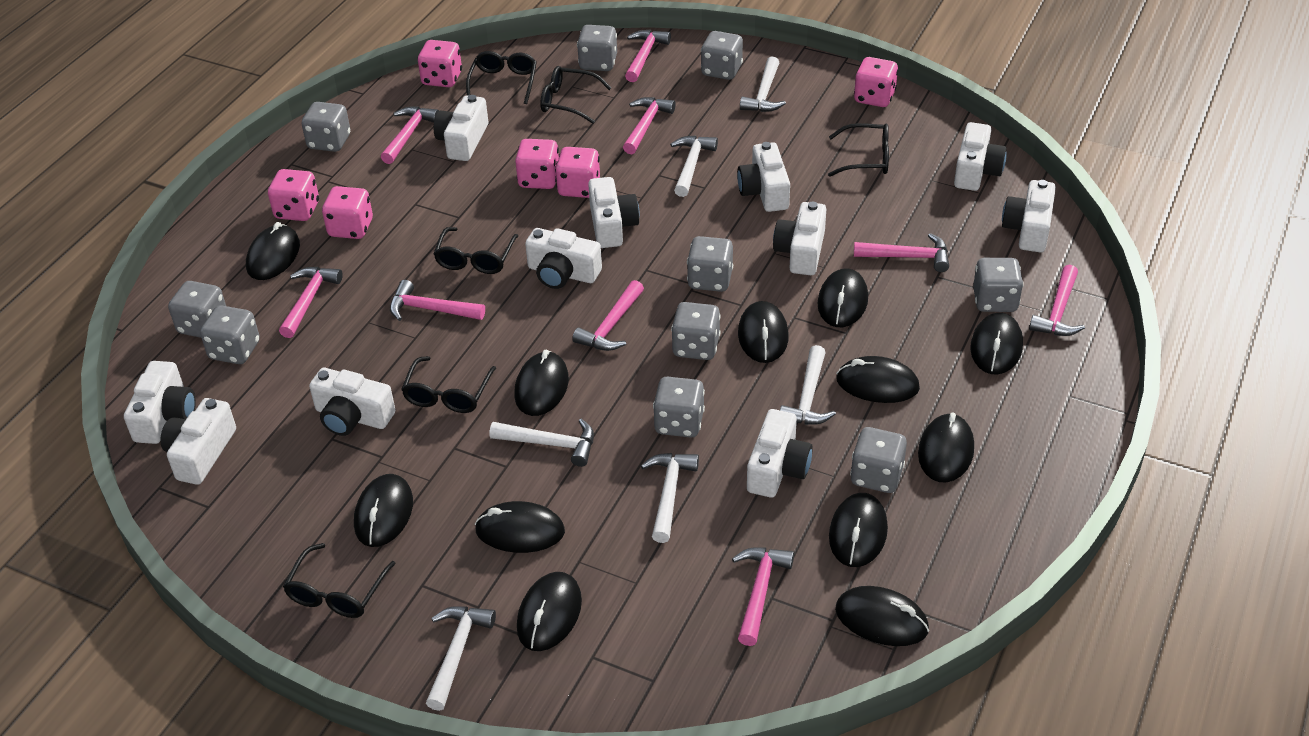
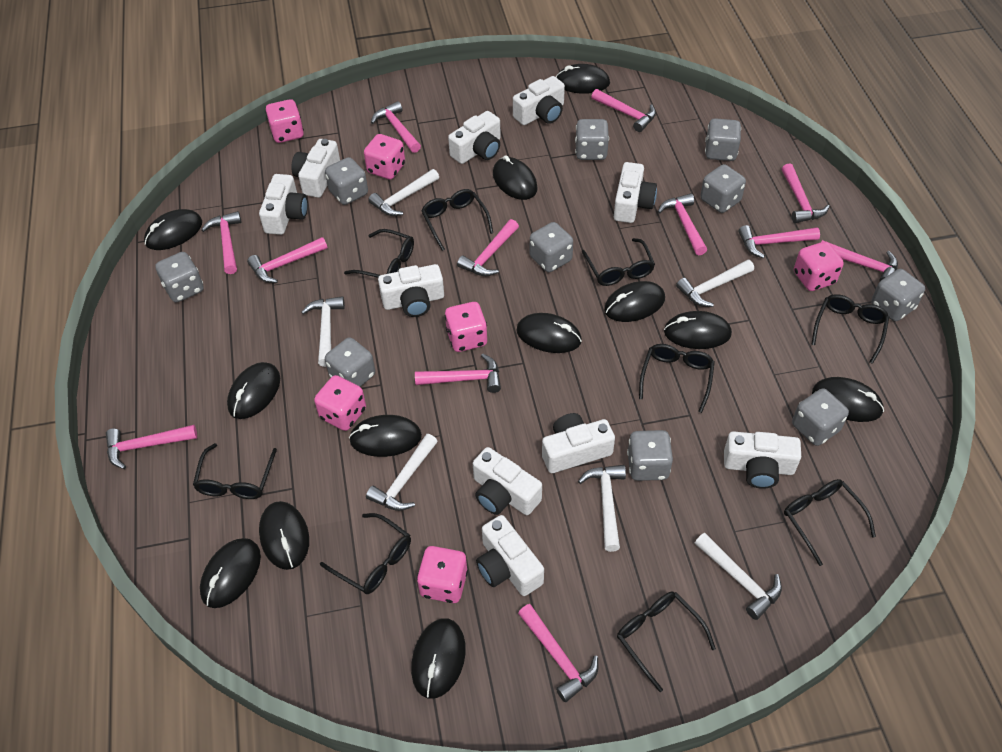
black glasses: 6 -> 9
pink hammer: 9 -> 12
white camera: 11 -> 10

